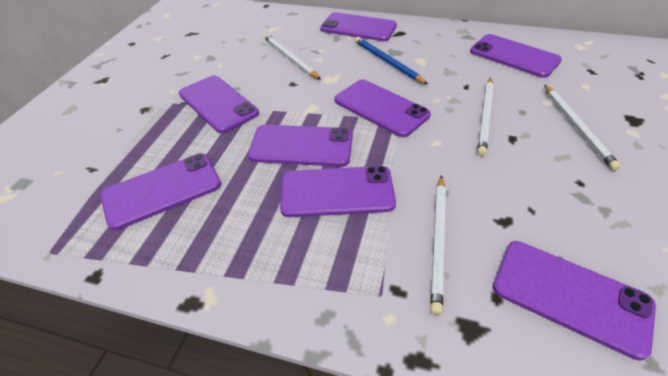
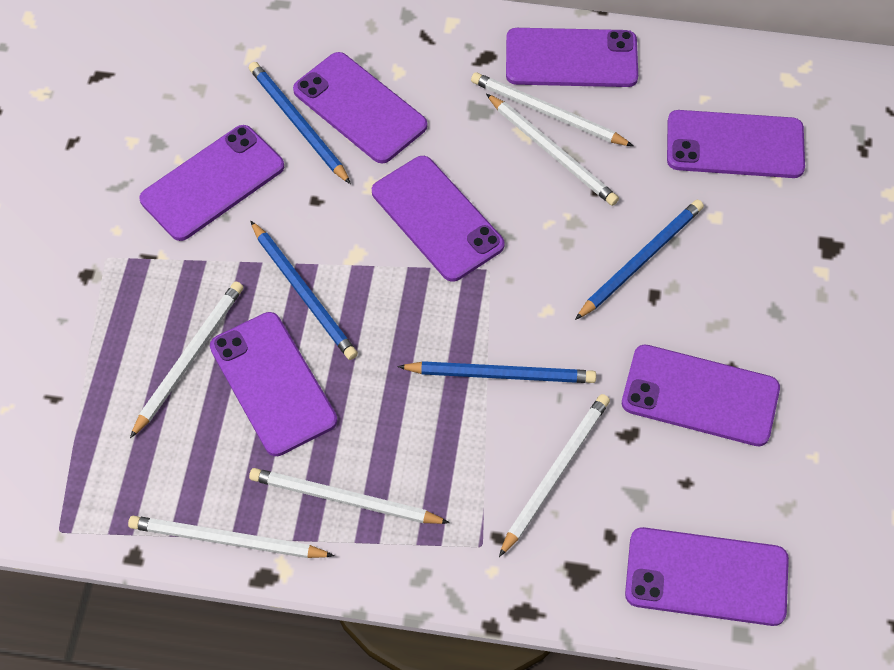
blue pencil: 1 -> 4
white pencil: 4 -> 6

